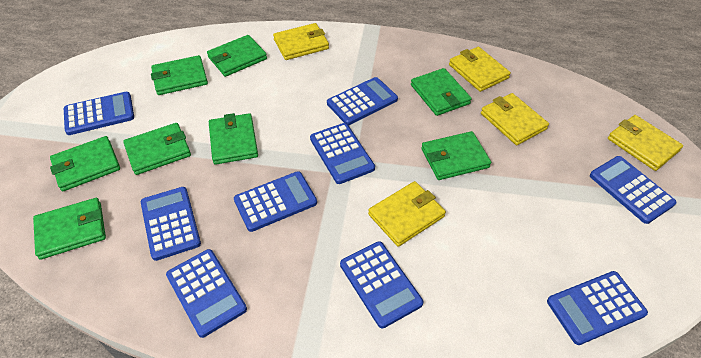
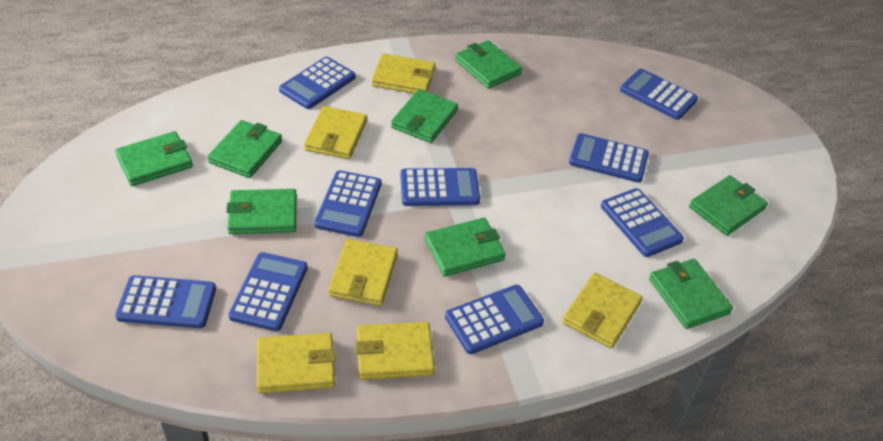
yellow wallet: 5 -> 6

